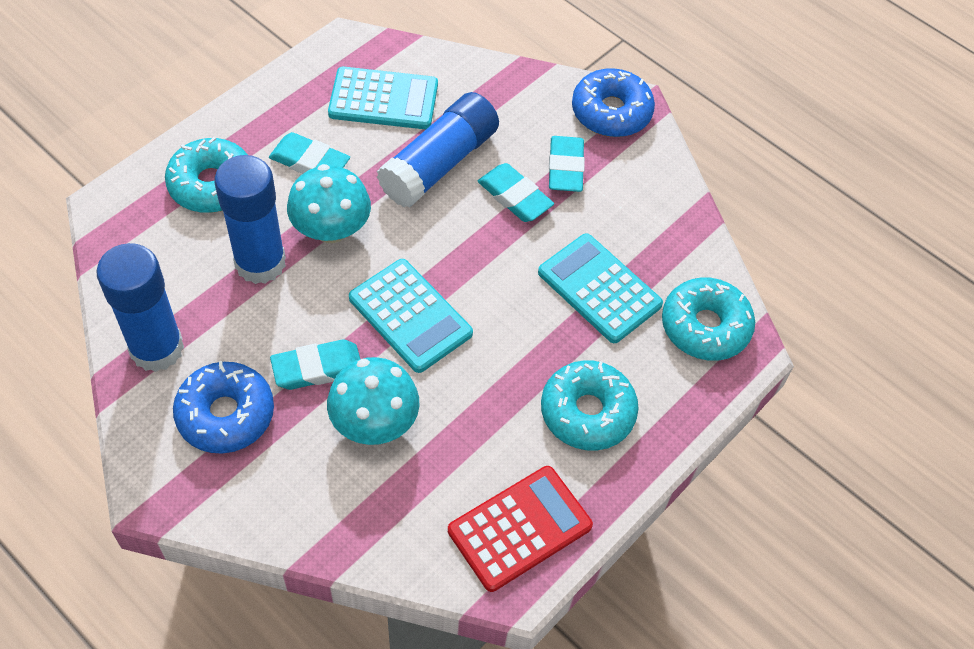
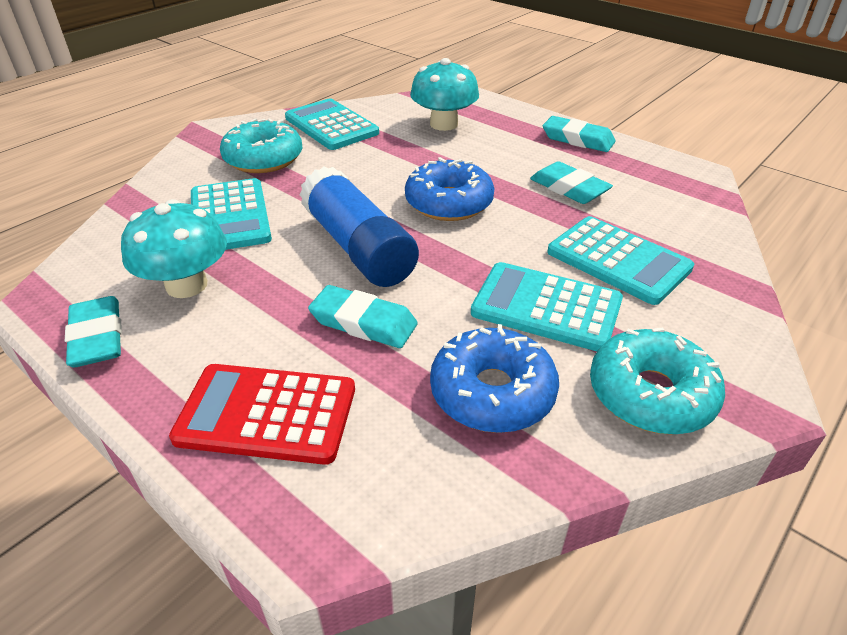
blue glue stick: 3 -> 1
turquoise calculator: 3 -> 4
turquoise donut: 3 -> 2

